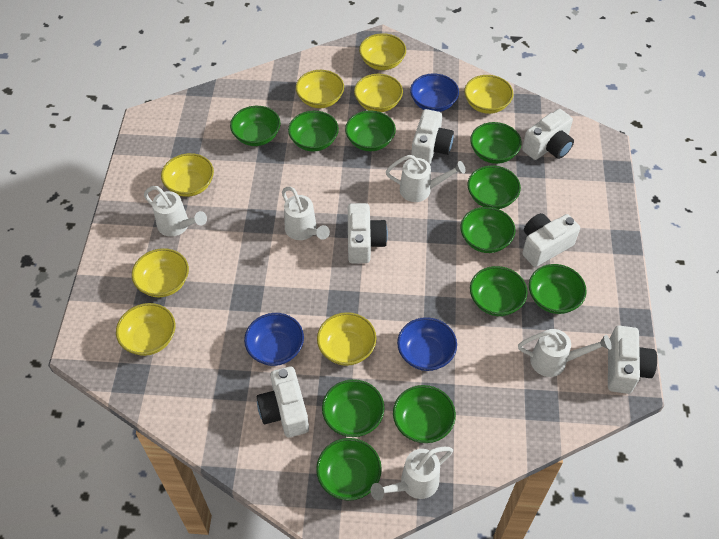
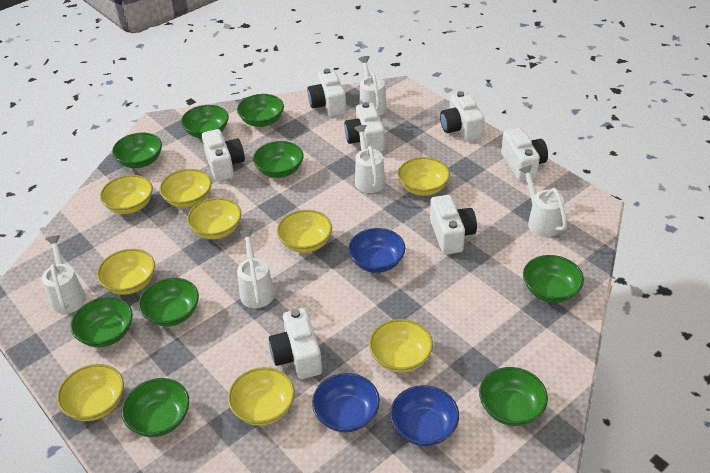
green bowl: 11 -> 9
white camera: 6 -> 7
yellow bowl: 8 -> 9

